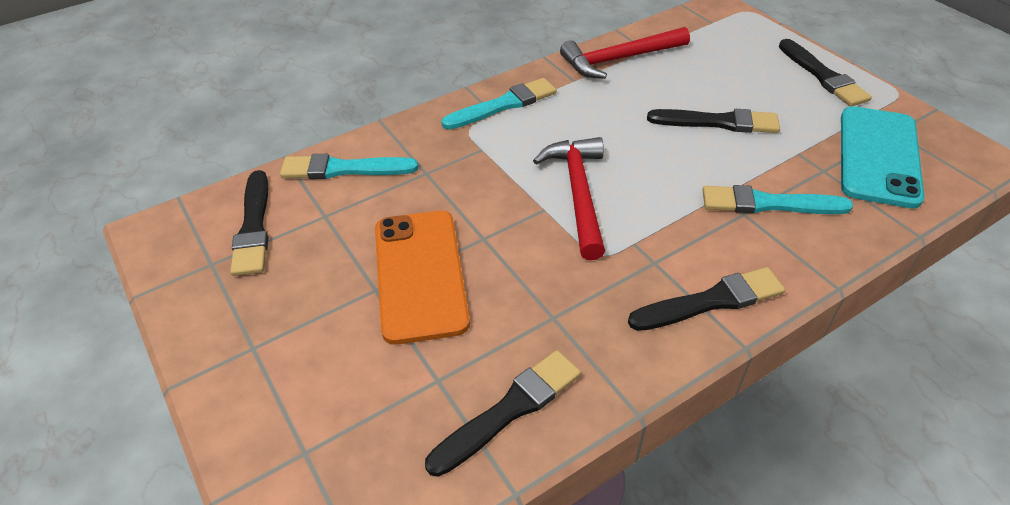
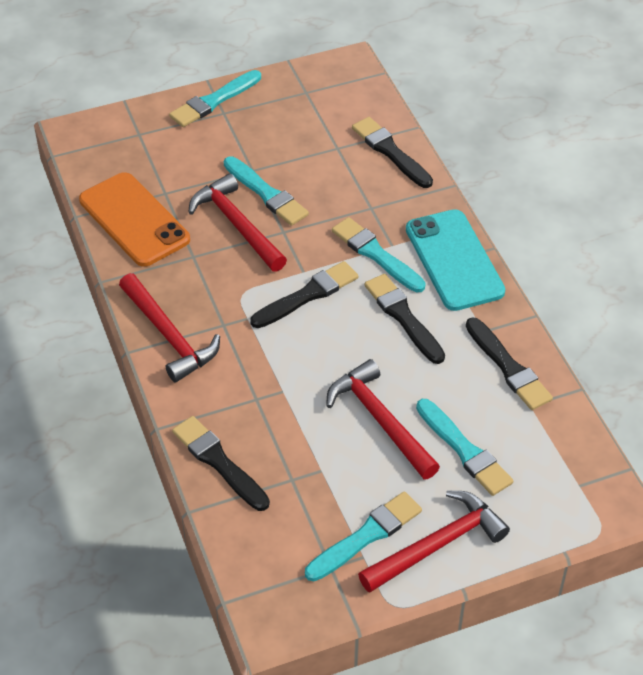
red hammer: 2 -> 4
turquoise brush: 3 -> 5

